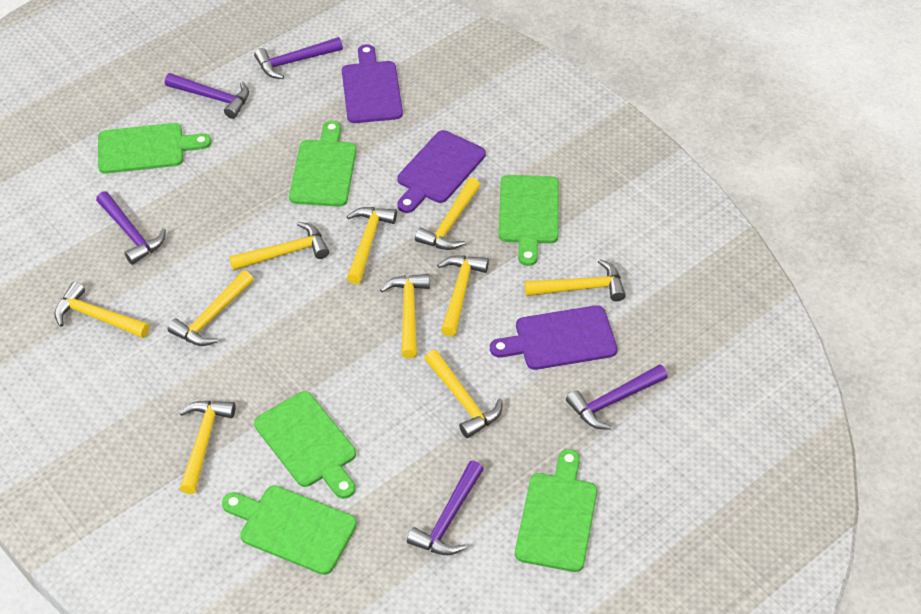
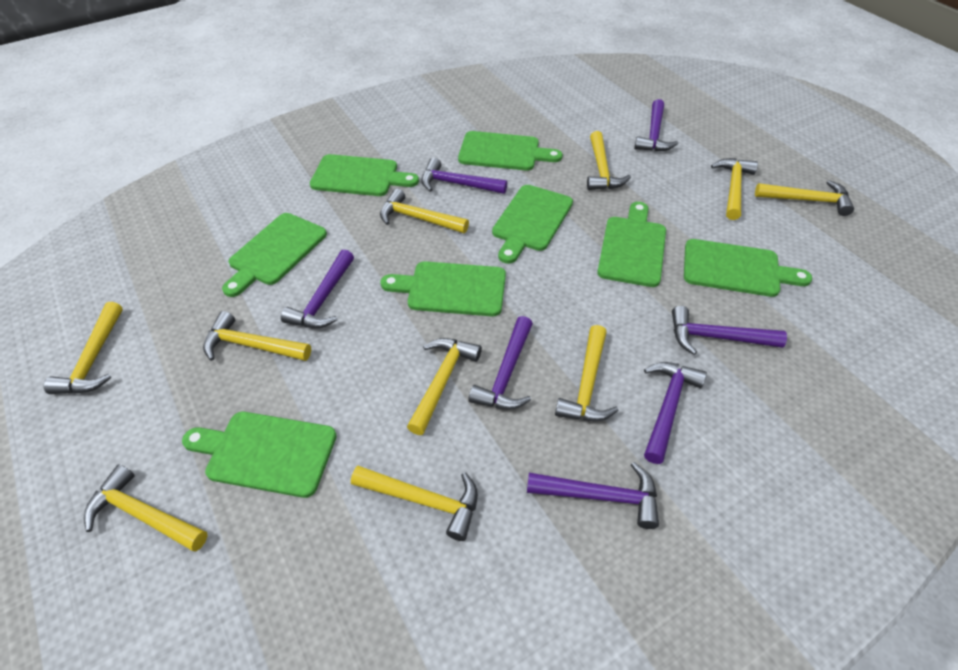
green cutting board: 6 -> 8
purple cutting board: 3 -> 0
purple hammer: 5 -> 7

